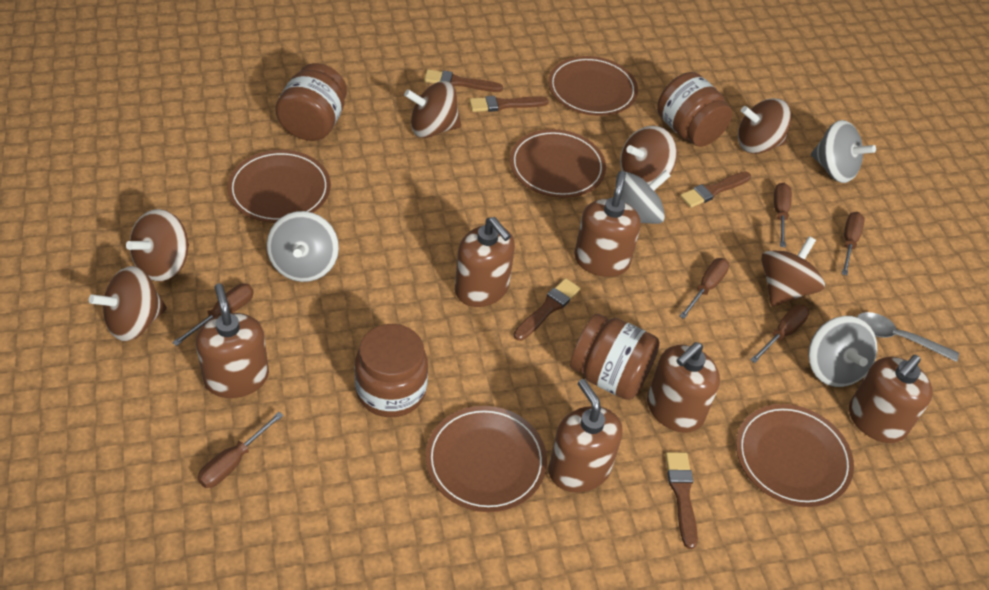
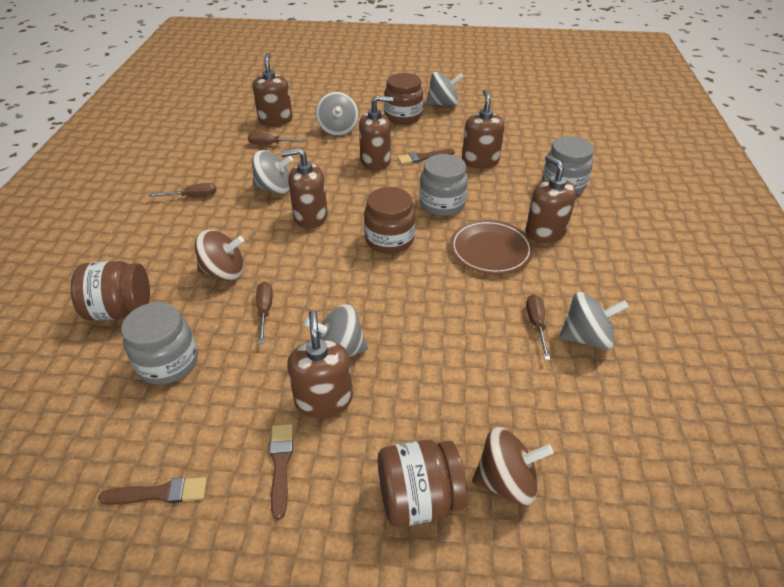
brown brush: 5 -> 3
brown plate: 5 -> 1
brown screwdriver: 6 -> 4
brown spinning top: 6 -> 2
grey jar: 0 -> 3
grey spinning top: 4 -> 5
grey spoon: 1 -> 0

